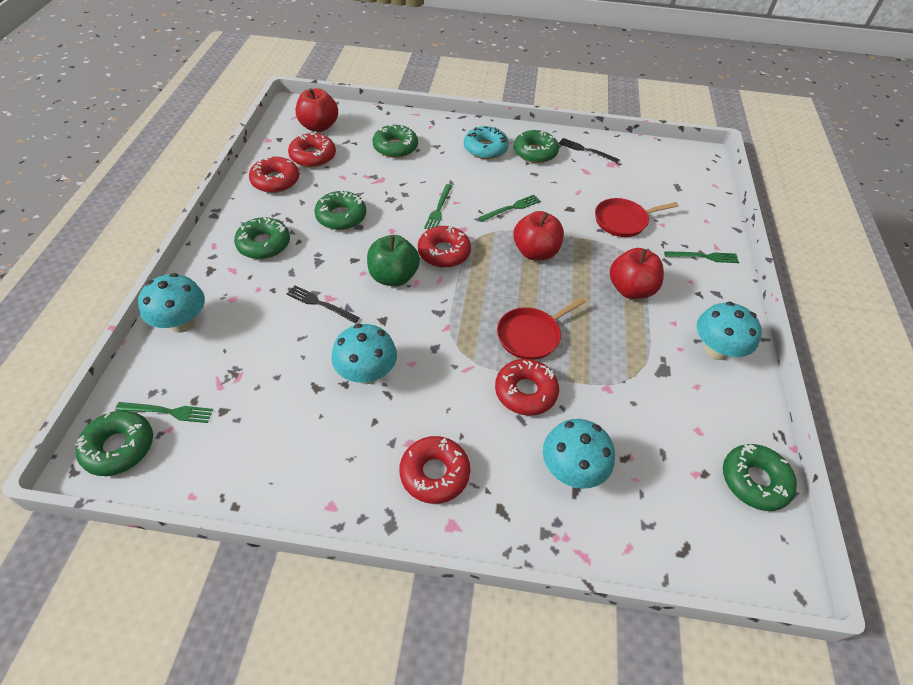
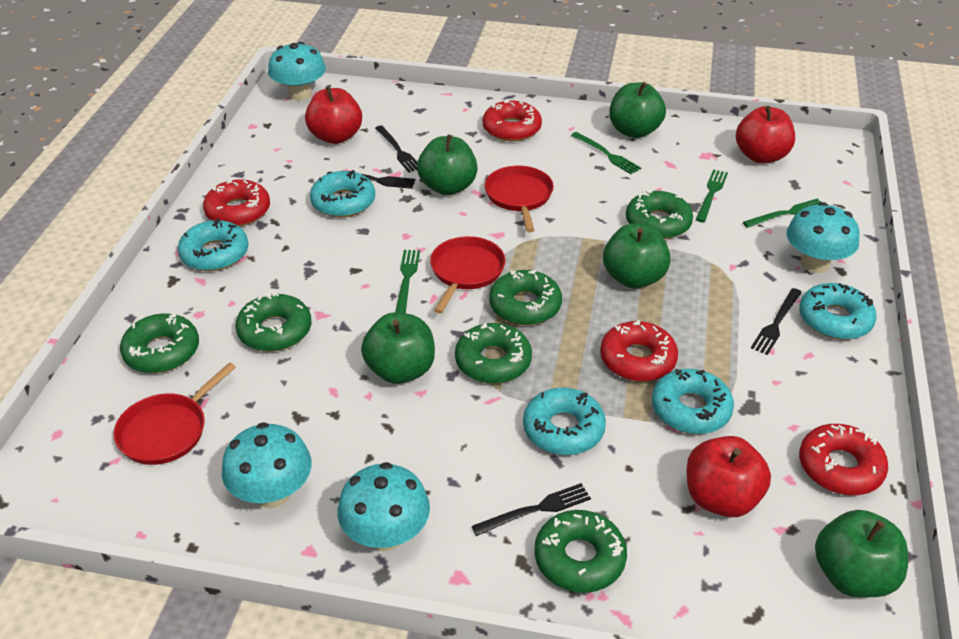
black fork: 2 -> 4
green apple: 1 -> 5
red donut: 5 -> 4
red pan: 2 -> 3
turquoise donut: 1 -> 5

